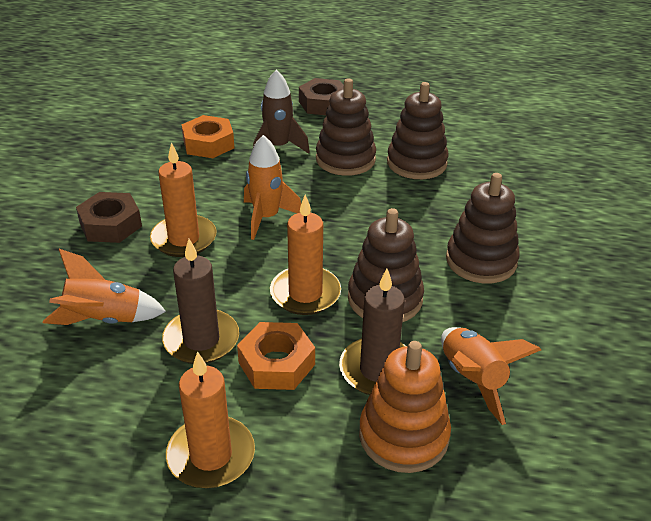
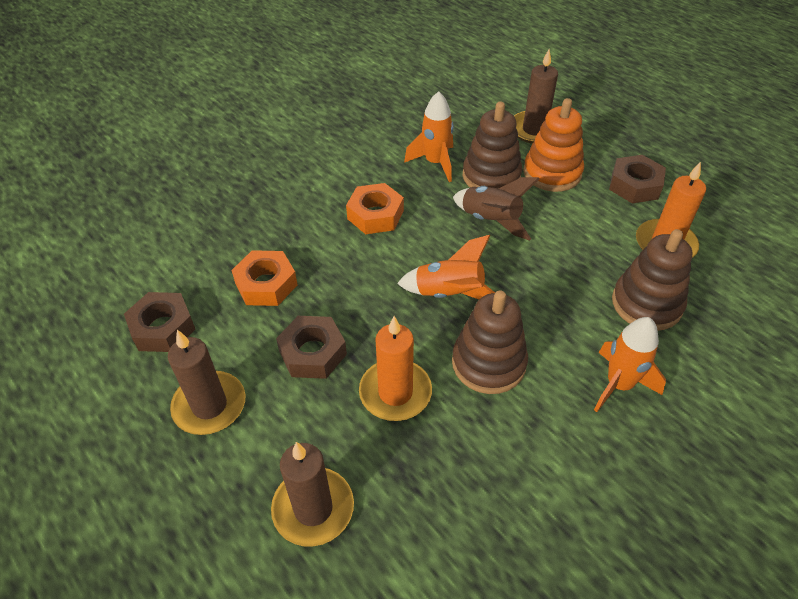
brown candle: 2 -> 3
brown nut: 2 -> 3
brown stacking toy: 4 -> 3
orange candle: 3 -> 2

